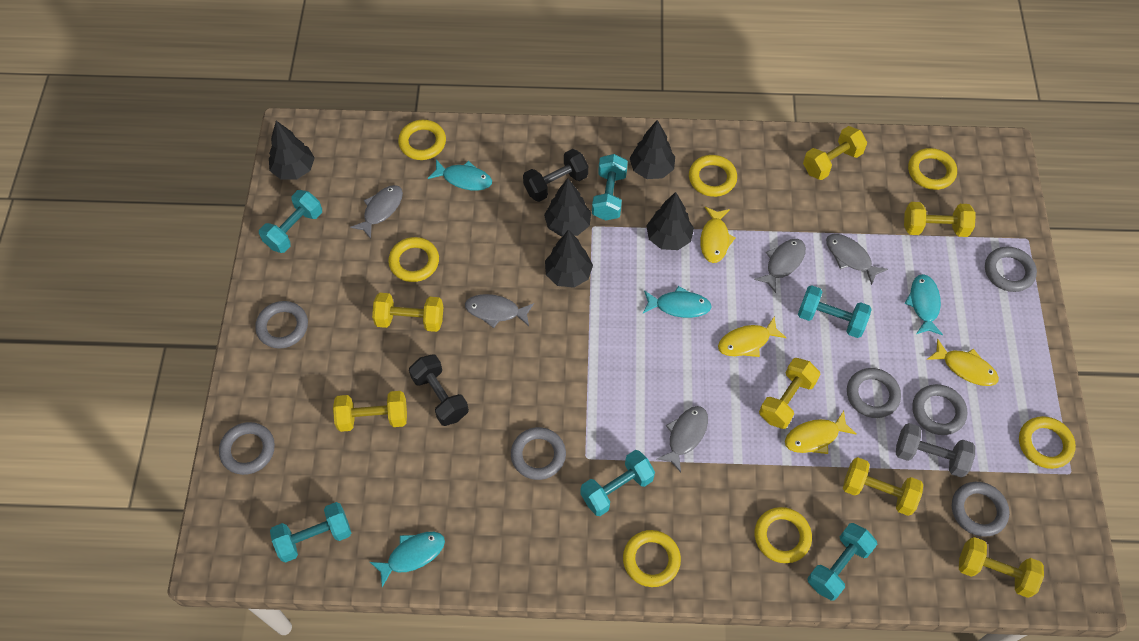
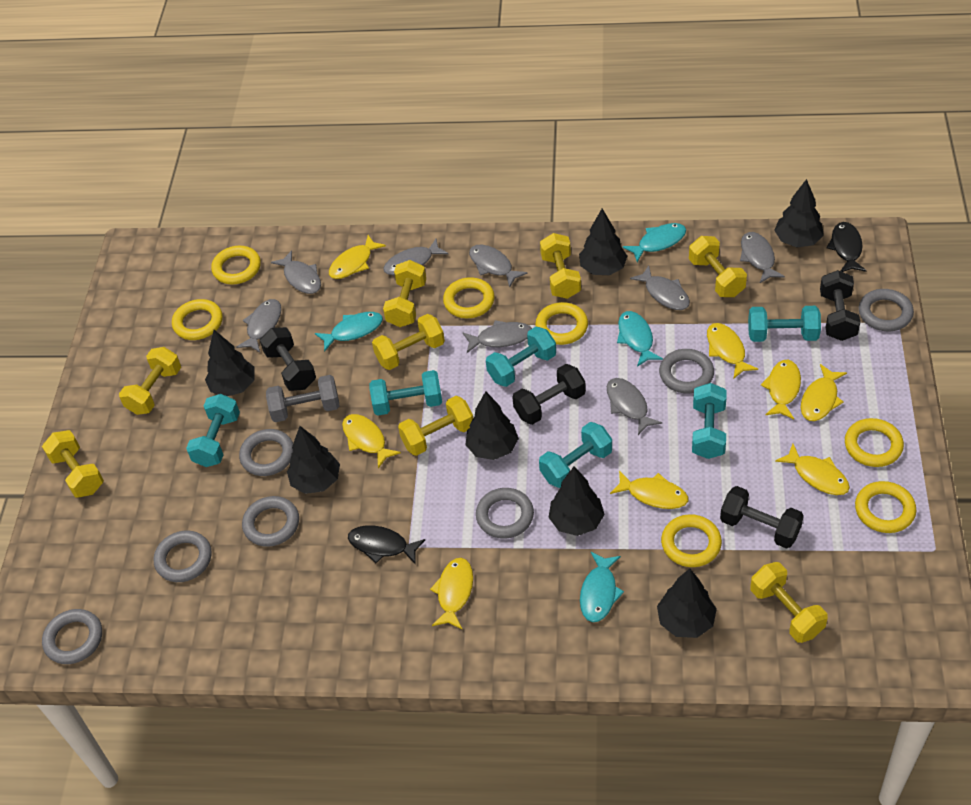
black dumbbell: 2 -> 4
black fish: 0 -> 2
black tree: 5 -> 7
grey fish: 5 -> 8
yellow dumbbell: 7 -> 8
yellow fish: 4 -> 8

